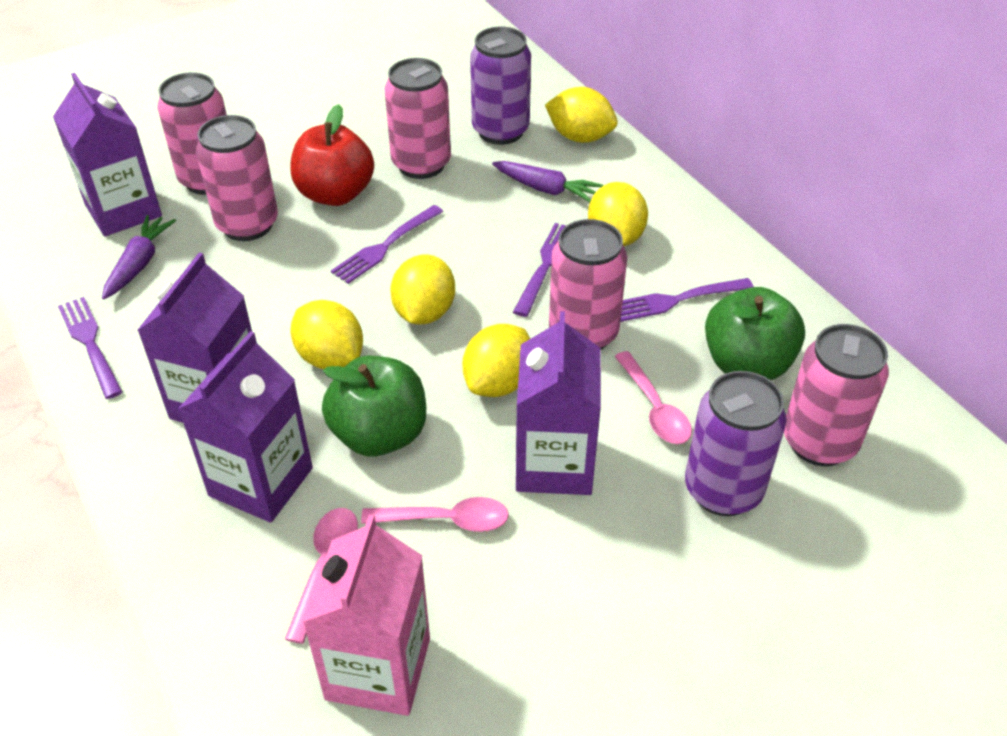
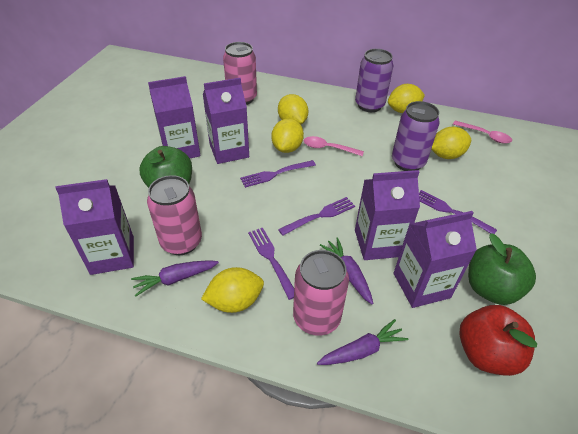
pink can: 5 -> 3
pink carton: 1 -> 0
pink spoon: 3 -> 2
purple carrot: 2 -> 3
purple carton: 4 -> 5

